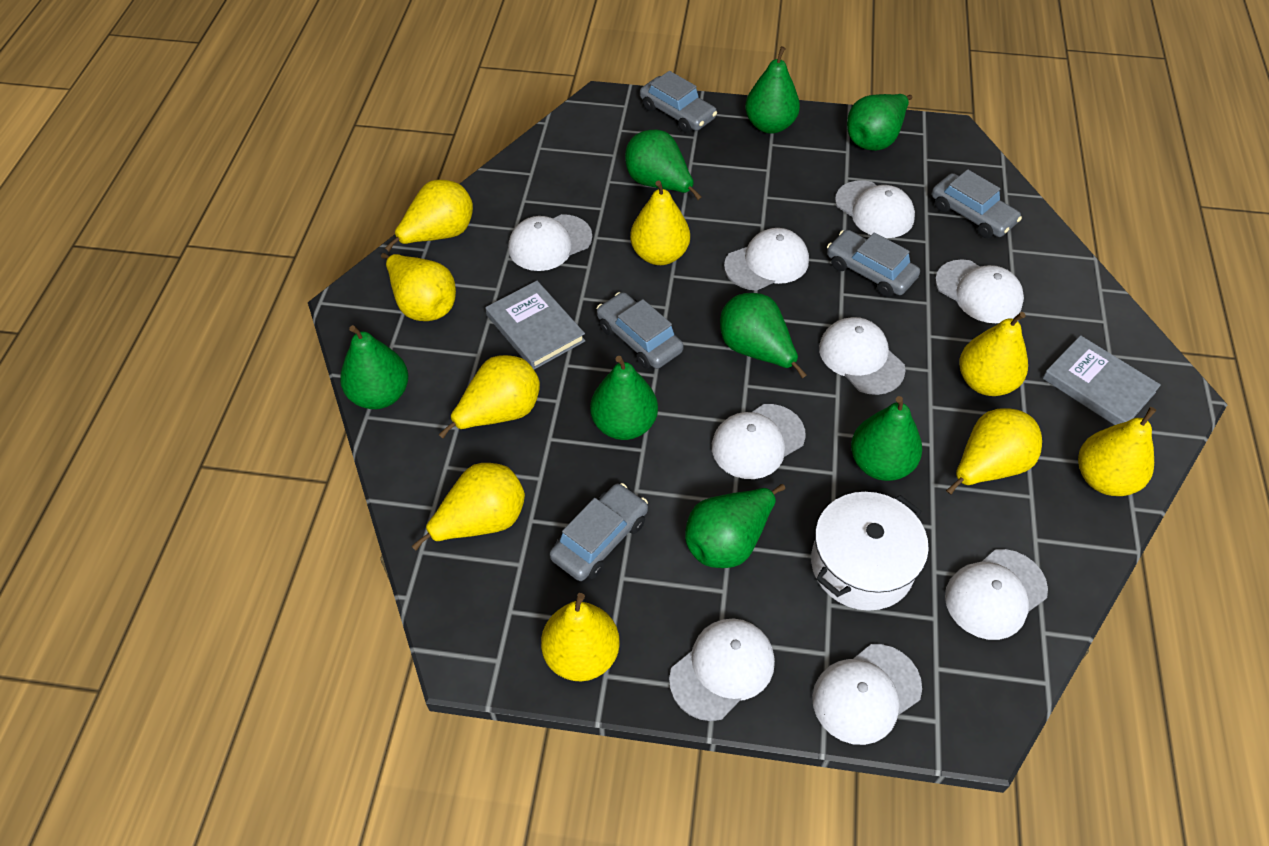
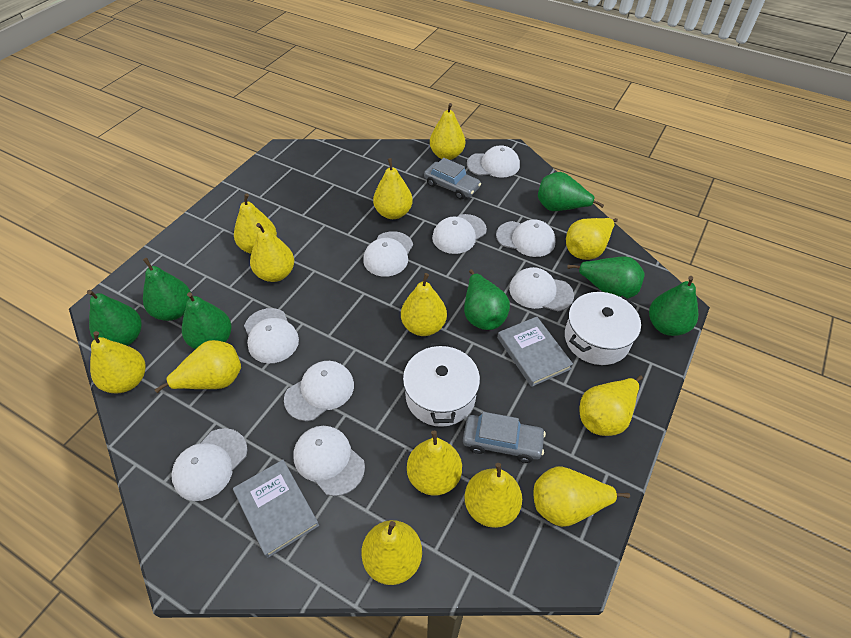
green pear: 8 -> 7
grey car: 5 -> 2
white pot: 1 -> 2
yellow pear: 9 -> 13

